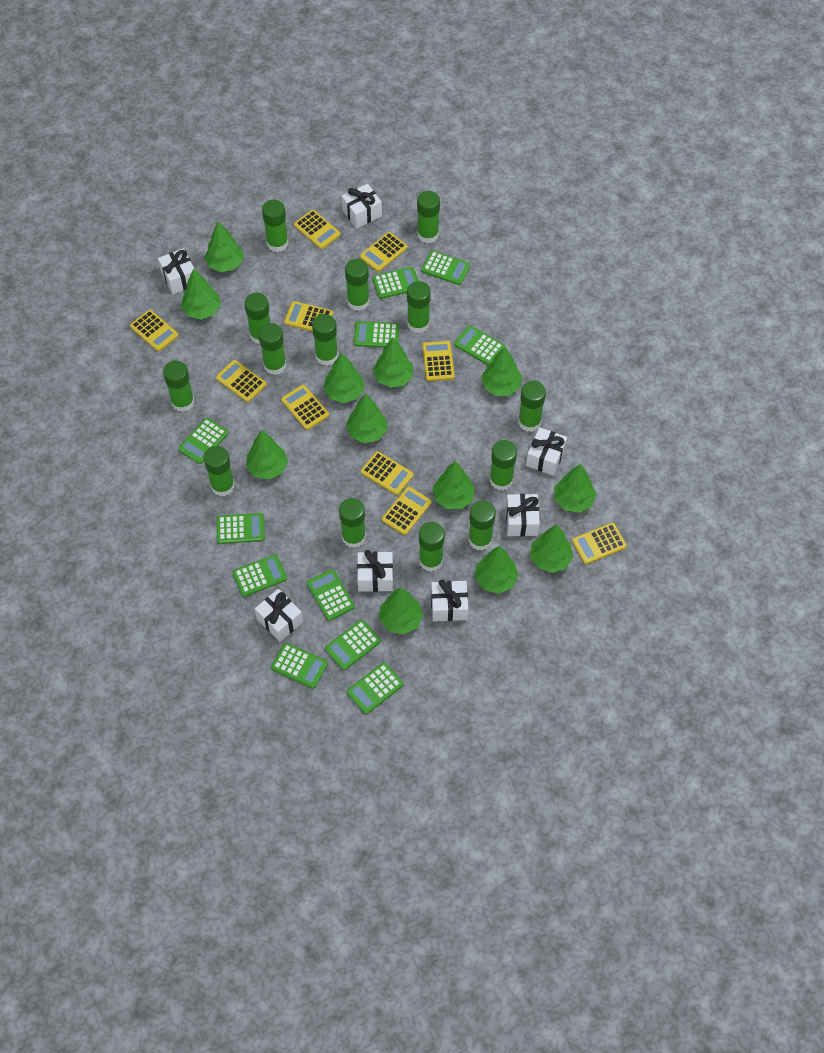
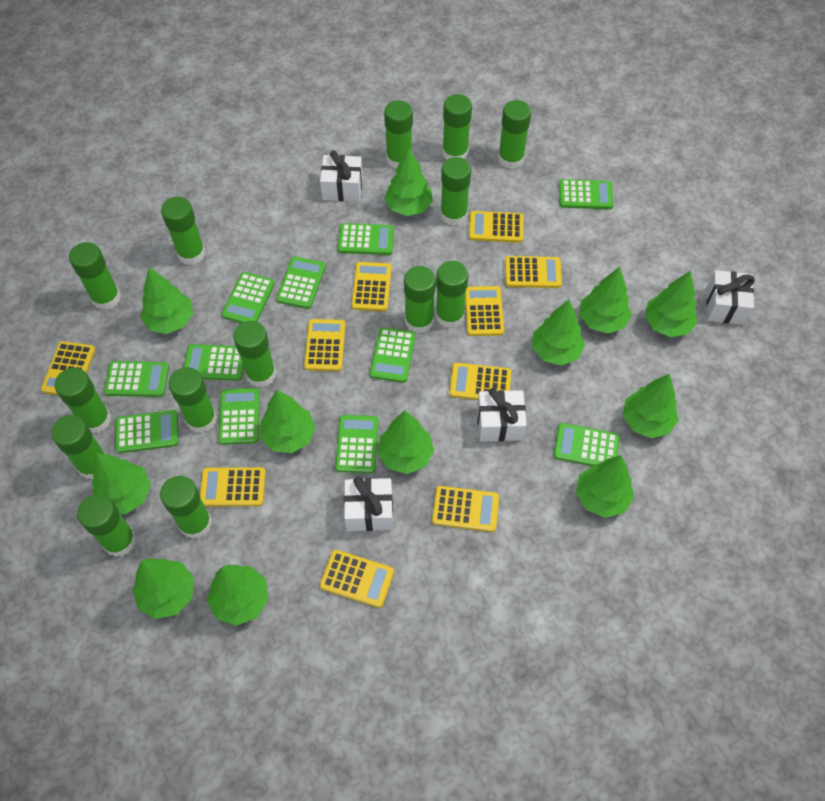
white gift: 7 -> 4

